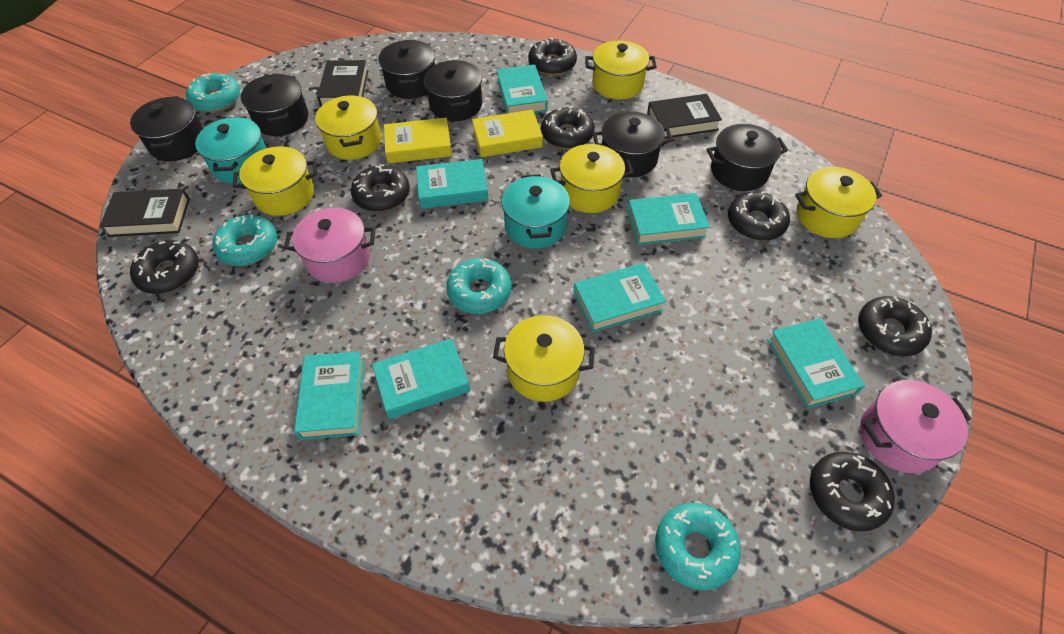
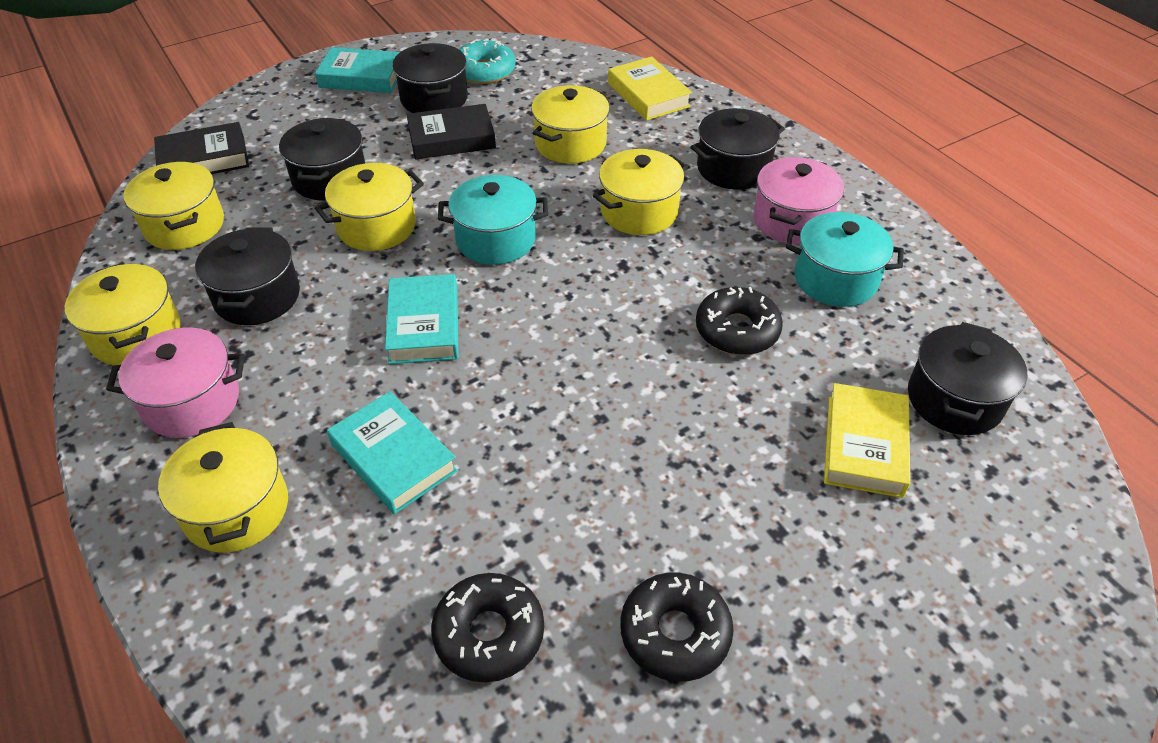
black book: 3 -> 2
black donut: 7 -> 3
black pot: 6 -> 5
turquoise book: 7 -> 3
turquoise donut: 4 -> 1

